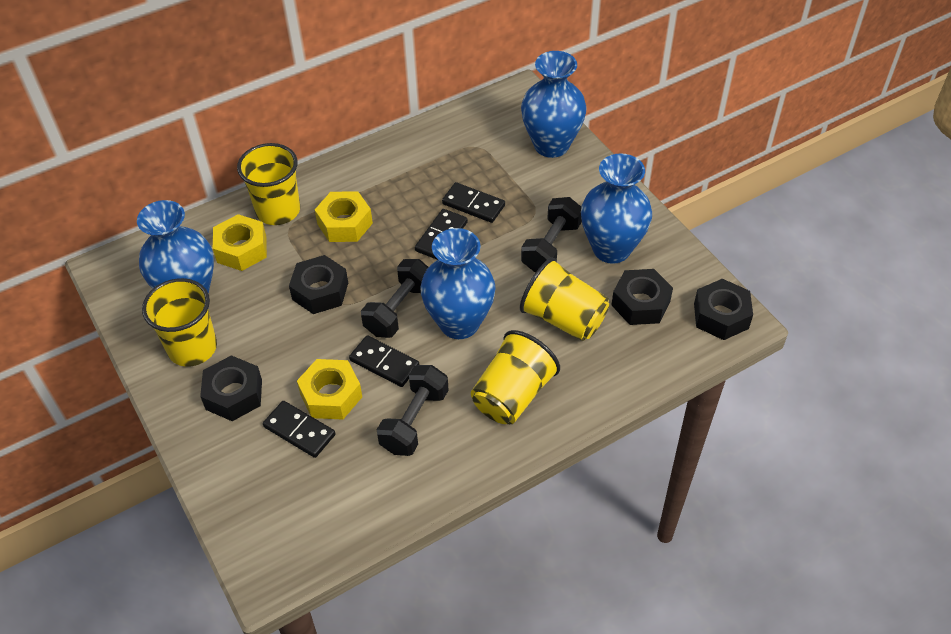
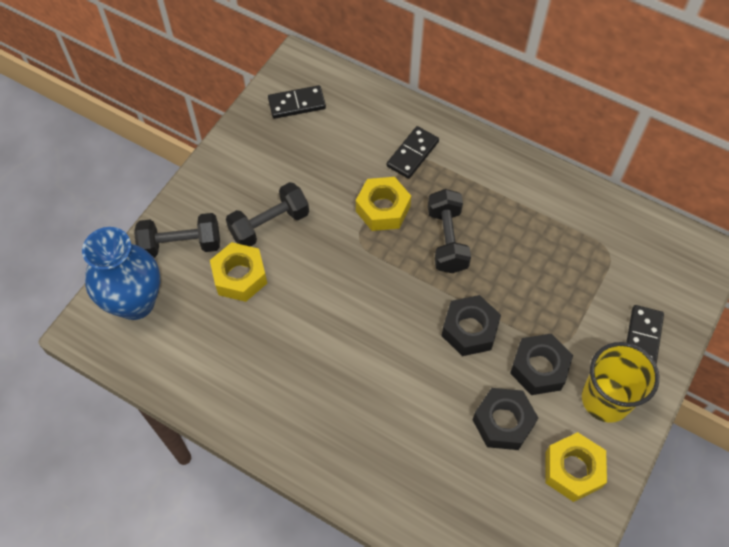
black domino: 4 -> 3
black nut: 4 -> 3
blue vase: 4 -> 1
yellow cup: 4 -> 1

